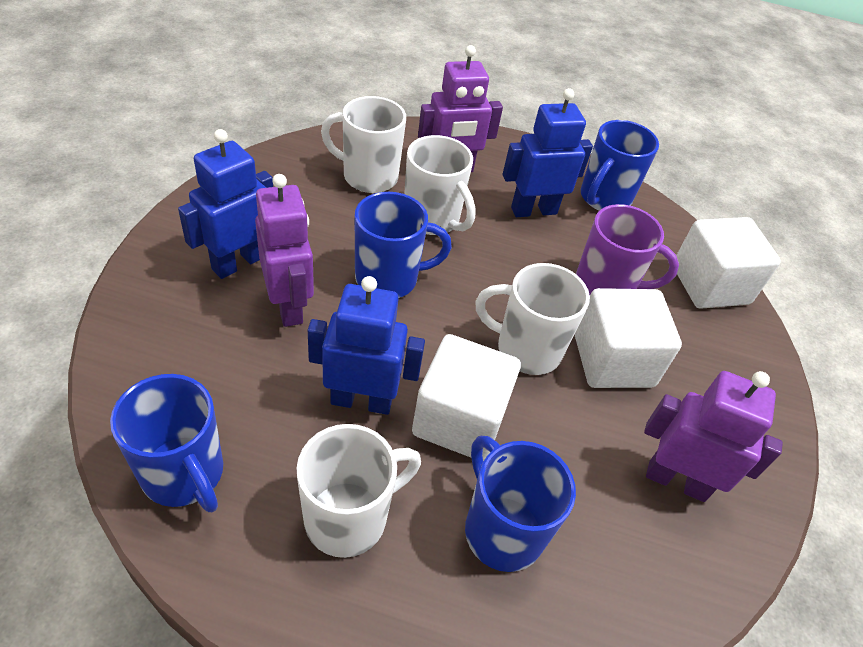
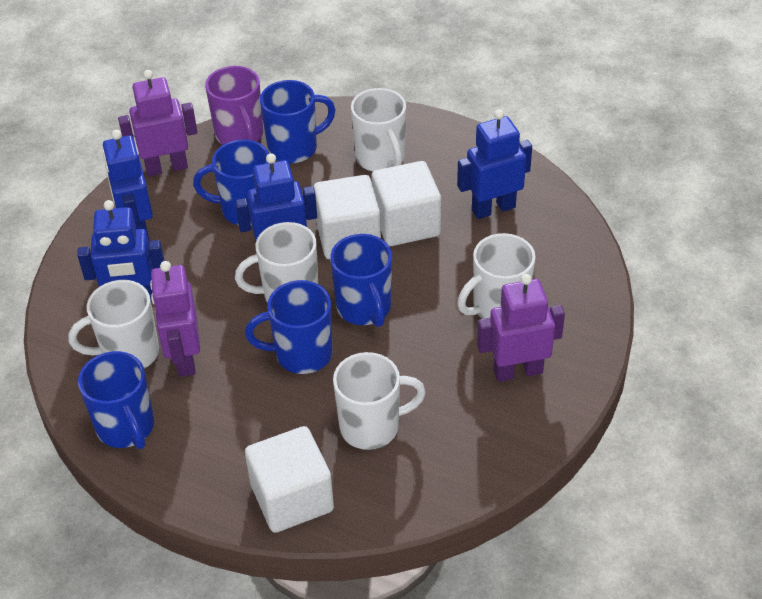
blue mug: 4 -> 5
blue robot: 3 -> 4
white mug: 4 -> 5

